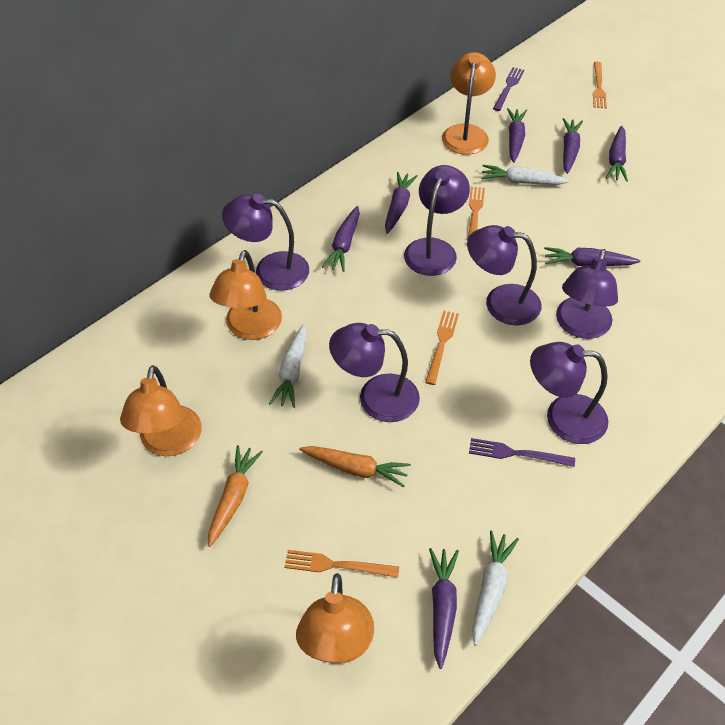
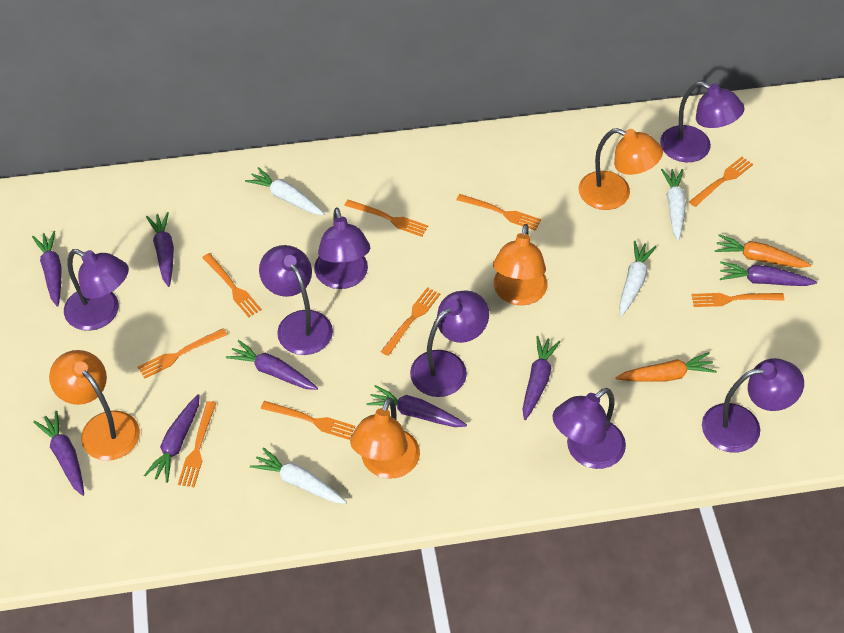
orange fork: 4 -> 9
purple carrot: 7 -> 8
purple fork: 2 -> 0
purple lamp: 6 -> 7
white carrot: 3 -> 4

